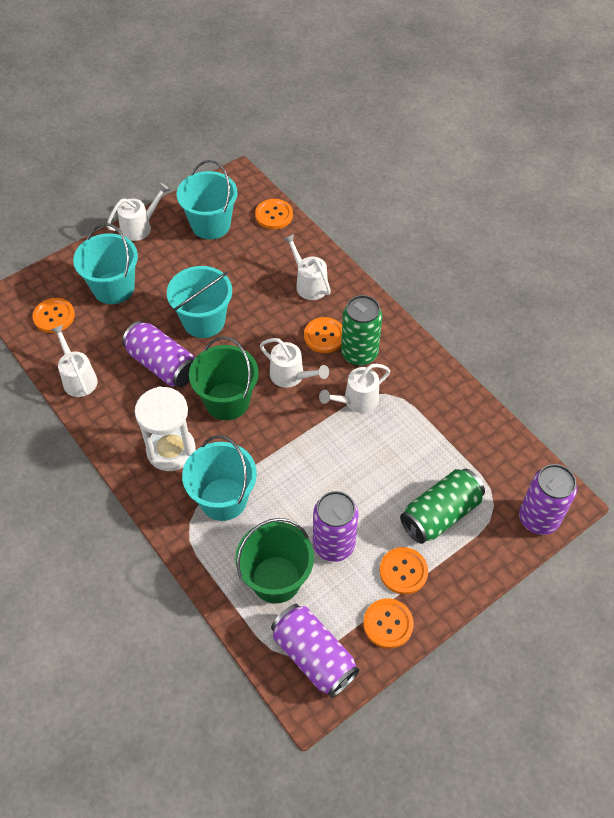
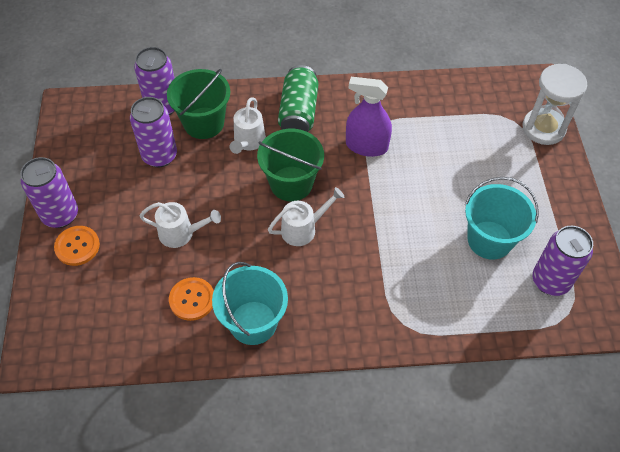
green can: 2 -> 1
orange button: 5 -> 2
purple spray bottle: 0 -> 1
turquoise bucket: 4 -> 2
white watering can: 5 -> 3

